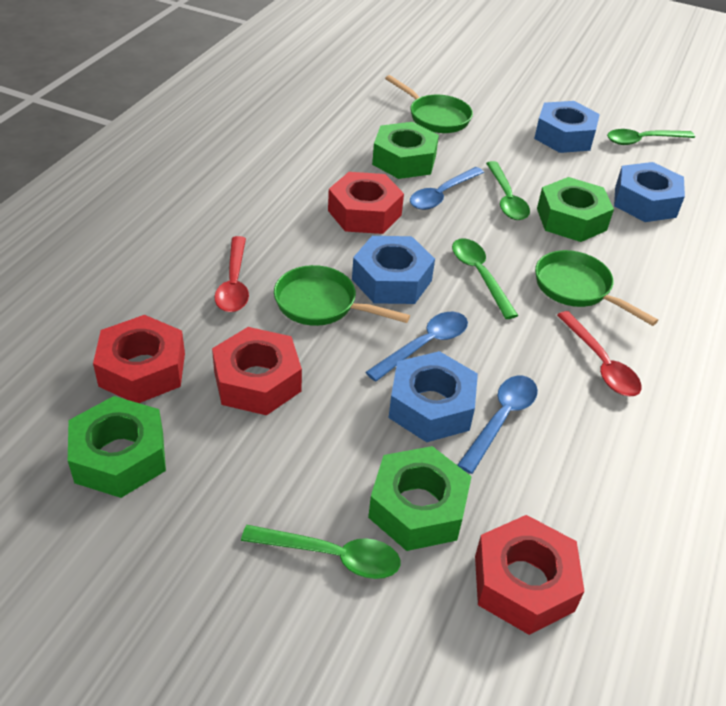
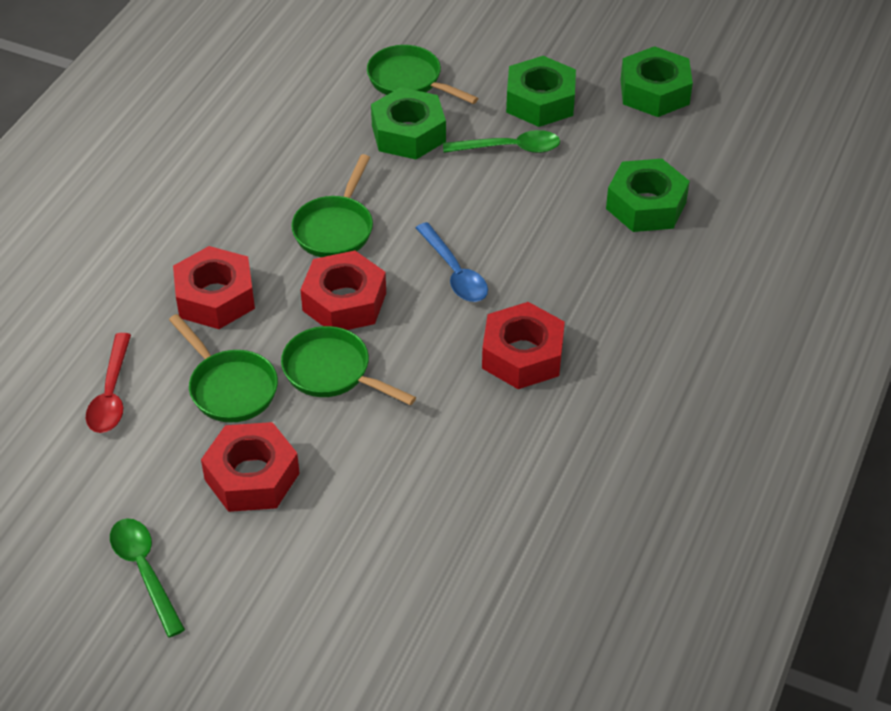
blue nut: 4 -> 0
blue spoon: 3 -> 1
green pan: 3 -> 4
green spoon: 4 -> 2
red spoon: 2 -> 1

